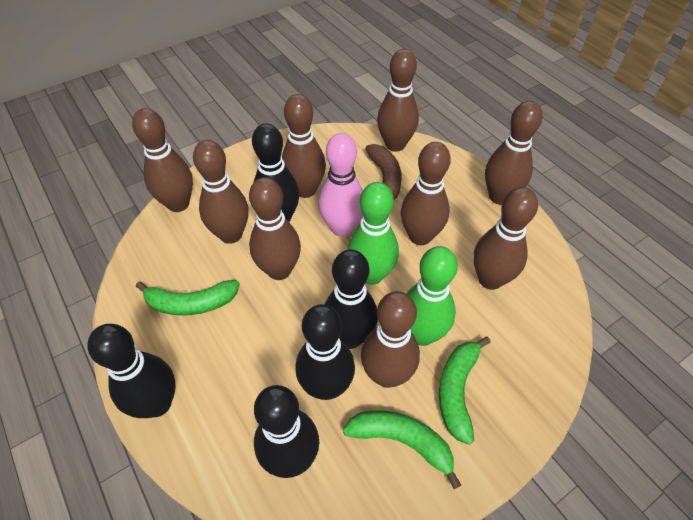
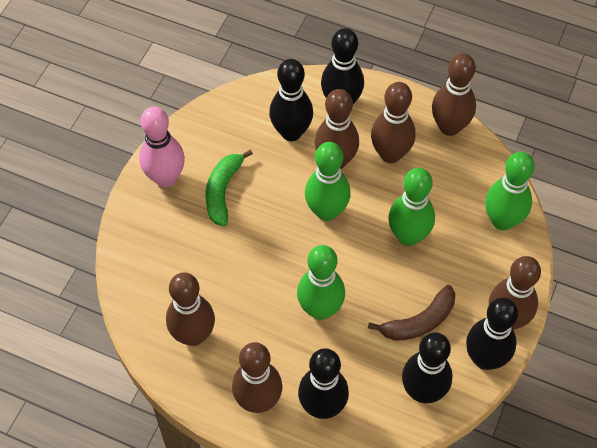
brown bowling pin: 9 -> 6
green banana: 3 -> 1
green bowling pin: 2 -> 4

